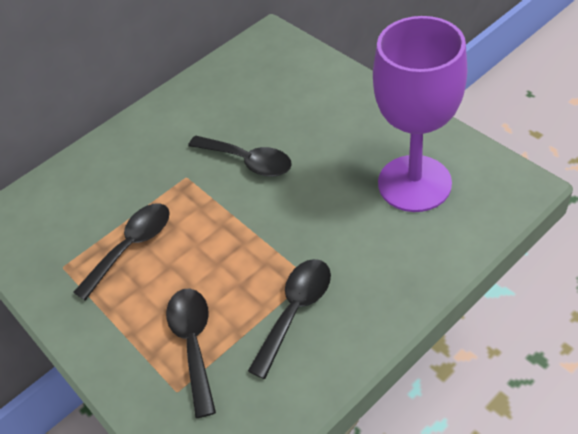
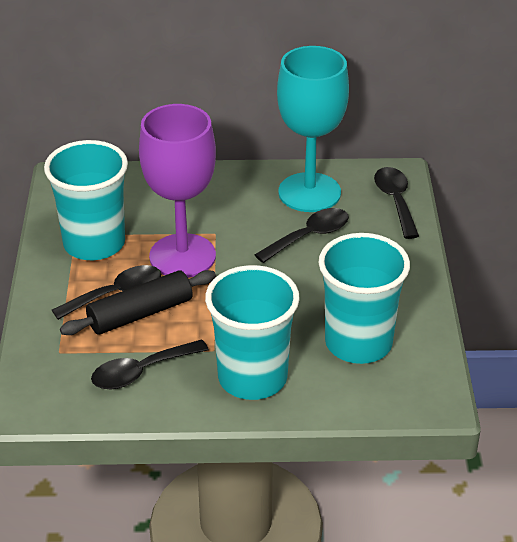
black rolling pin: 0 -> 1
turquoise cup: 0 -> 3
turquoise goblet: 0 -> 1

